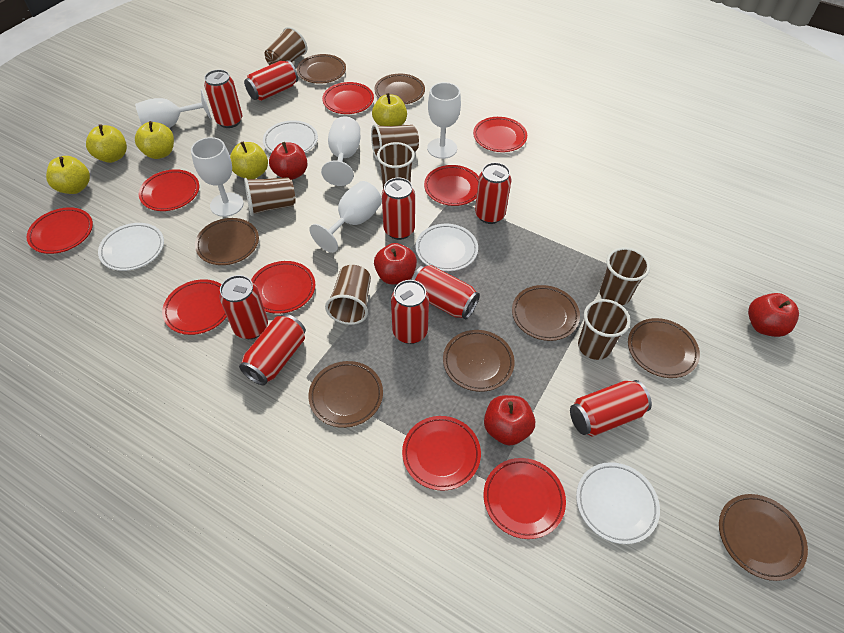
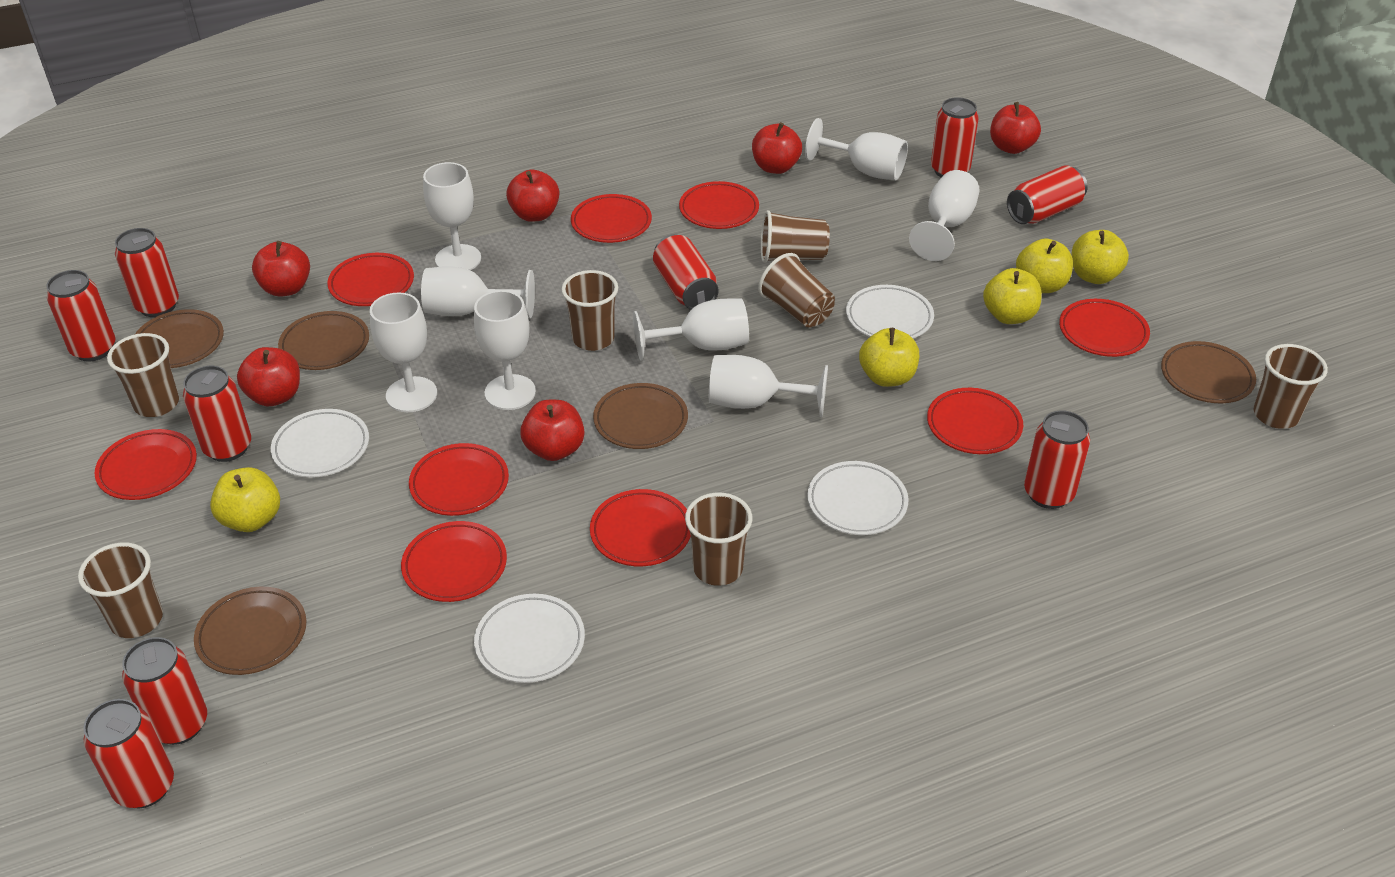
brown plate: 8 -> 5
red apple: 4 -> 6
white goblet: 5 -> 8

